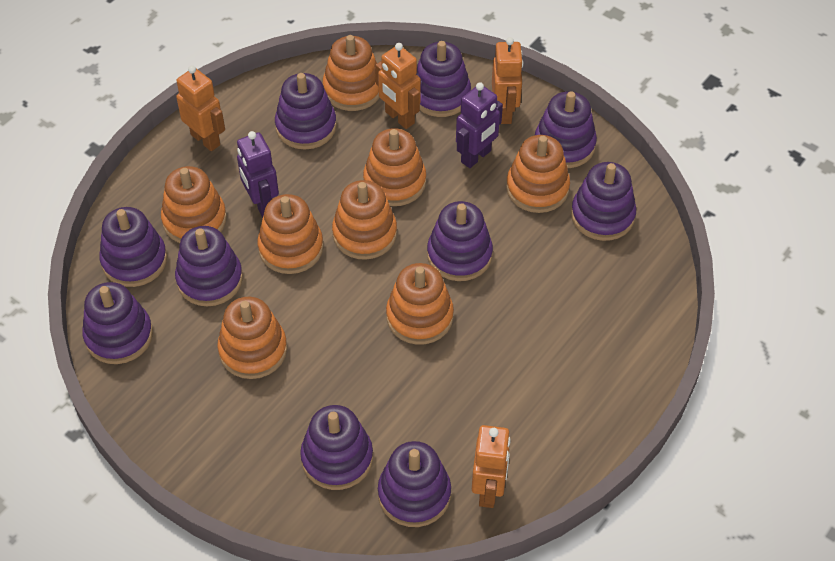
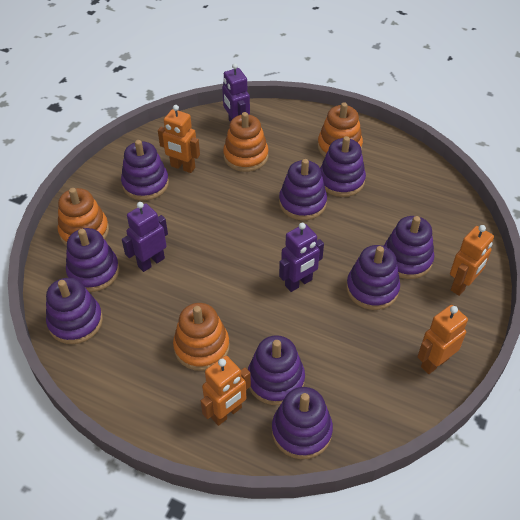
orange stacking toy: 8 -> 4
purple robot: 2 -> 3
purple stacking toy: 10 -> 9

